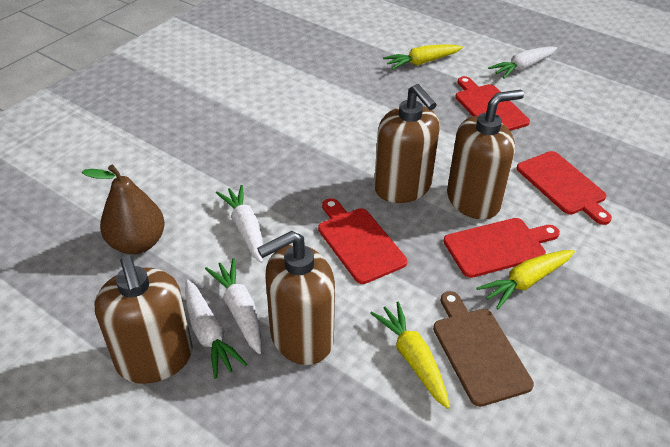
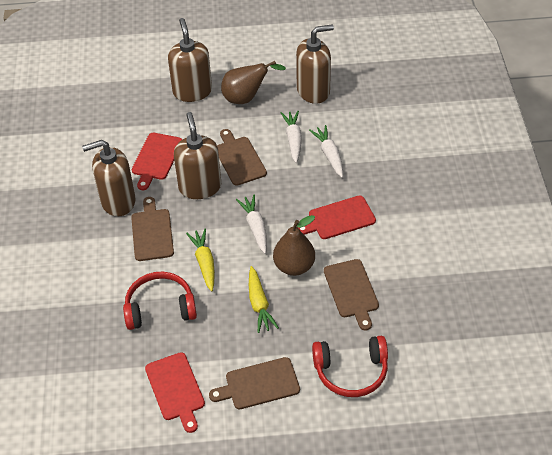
brown cutting board: 1 -> 4
brown pear: 1 -> 2
red cutting board: 4 -> 3
red headphones: 0 -> 2
white carrot: 4 -> 3
yellow carrot: 3 -> 2

